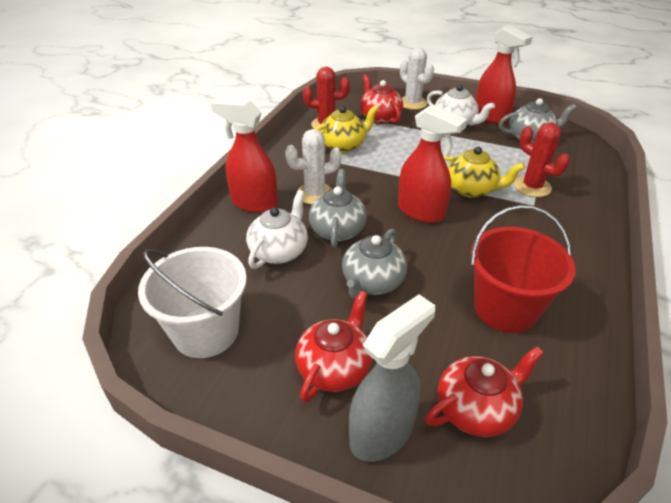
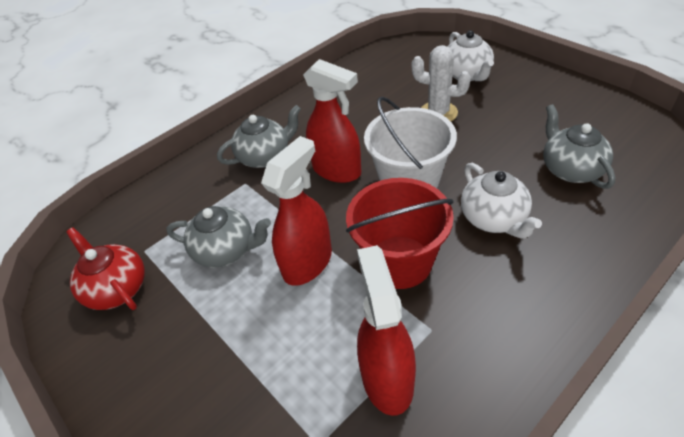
grey spray bottle: 1 -> 0
red cactus: 2 -> 0
red teapot: 3 -> 1
white cactus: 2 -> 1
yellow teapot: 2 -> 0

